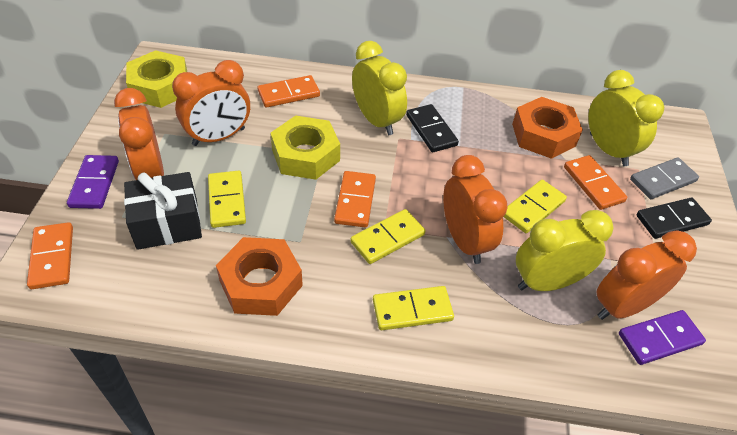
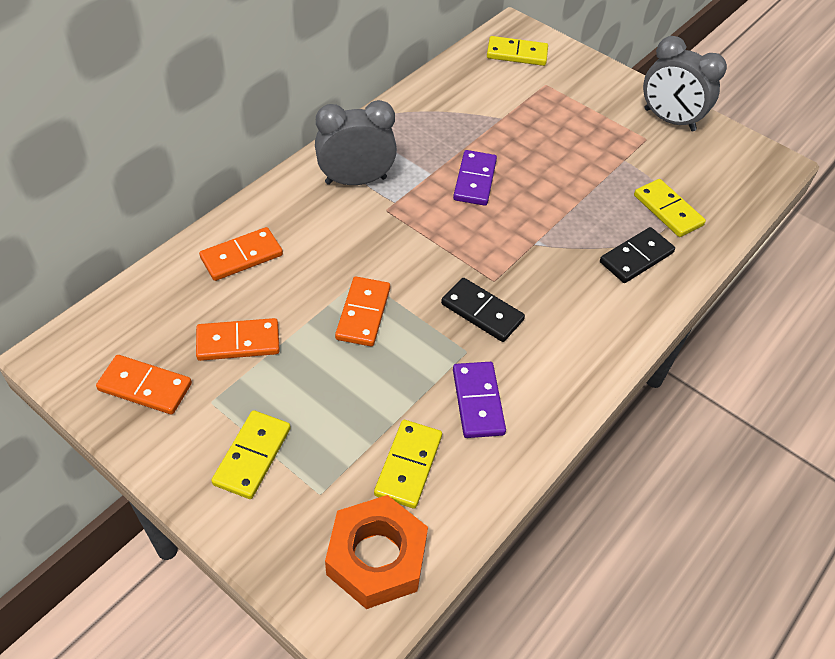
black gift: 1 -> 0
grey clock: 0 -> 2
grey domino: 1 -> 0
orange clock: 4 -> 0
orange nut: 2 -> 1
yellow clock: 3 -> 0
yellow nut: 2 -> 0

